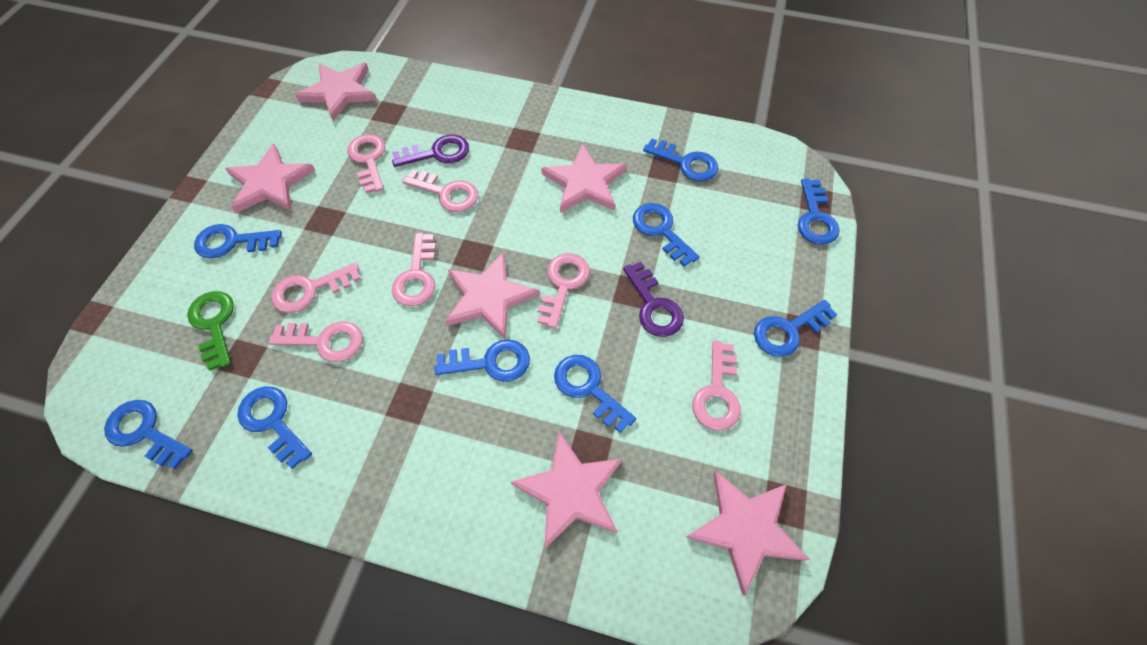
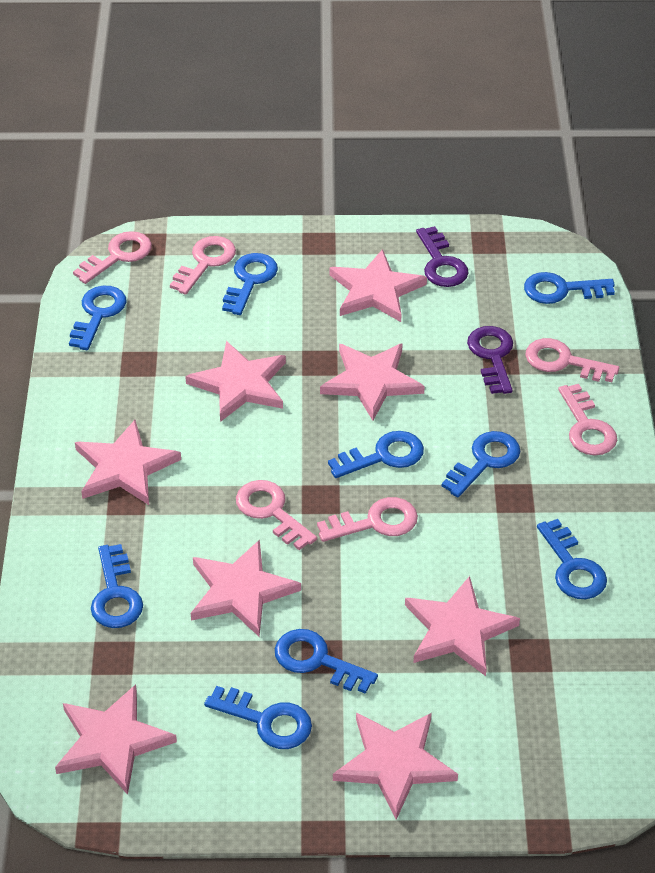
green key: 1 -> 0
pink key: 7 -> 6
pink star: 6 -> 8

